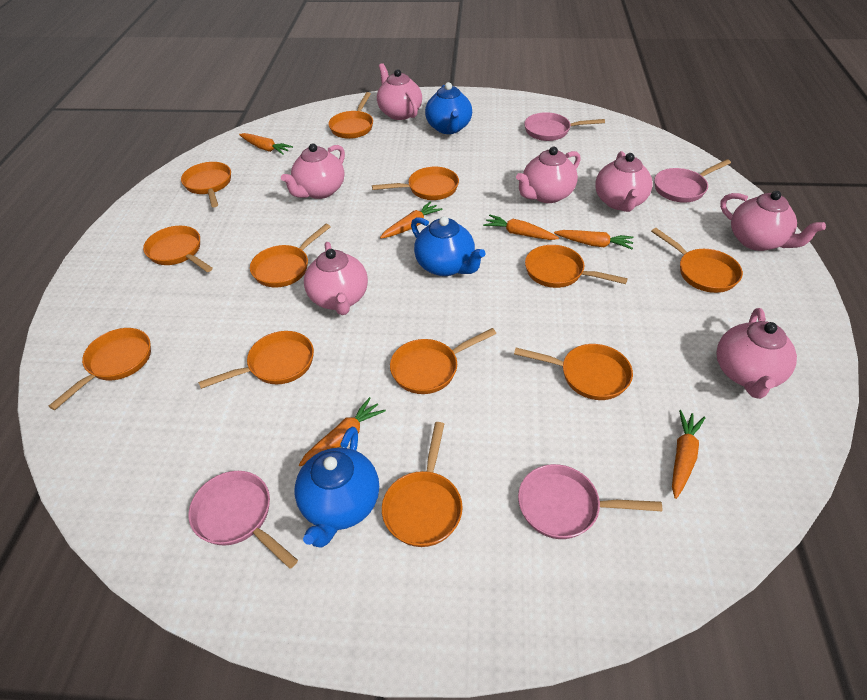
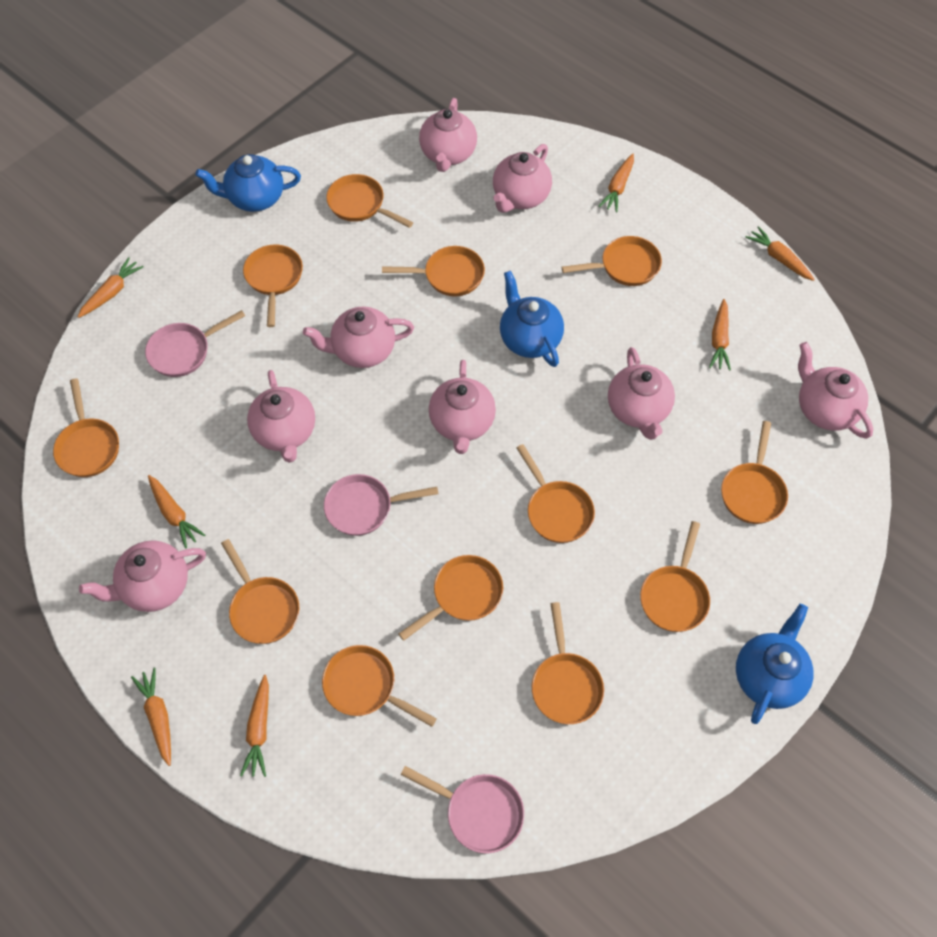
orange carrot: 6 -> 7
pink pan: 4 -> 3
pink teapot: 7 -> 8

